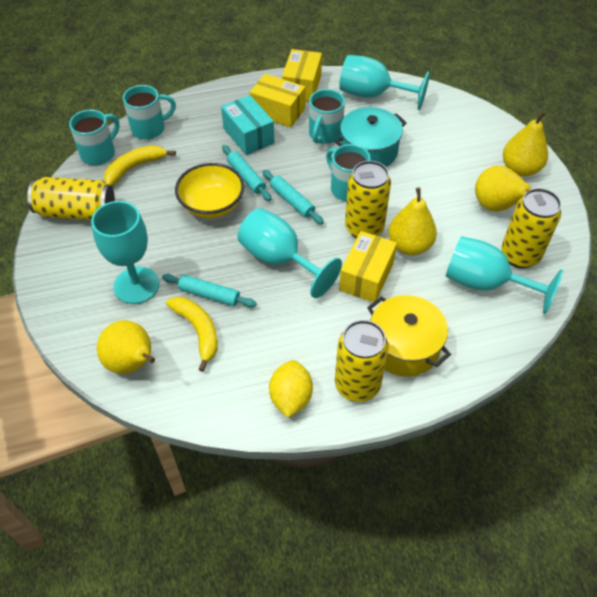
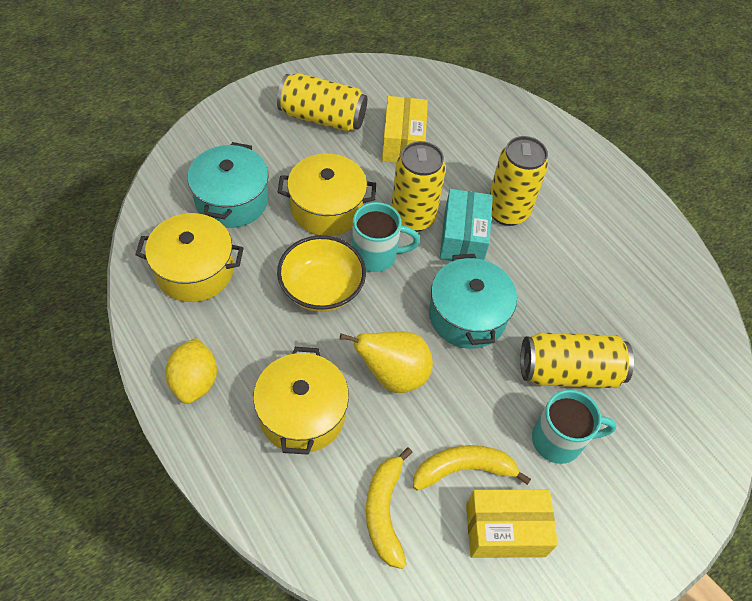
turquoise goblet: 4 -> 0
turquoise mug: 4 -> 2
turquoise pot: 1 -> 2
turquoise rolling pin: 3 -> 0
yellow box: 3 -> 2
yellow pear: 4 -> 1
yellow pot: 1 -> 3

